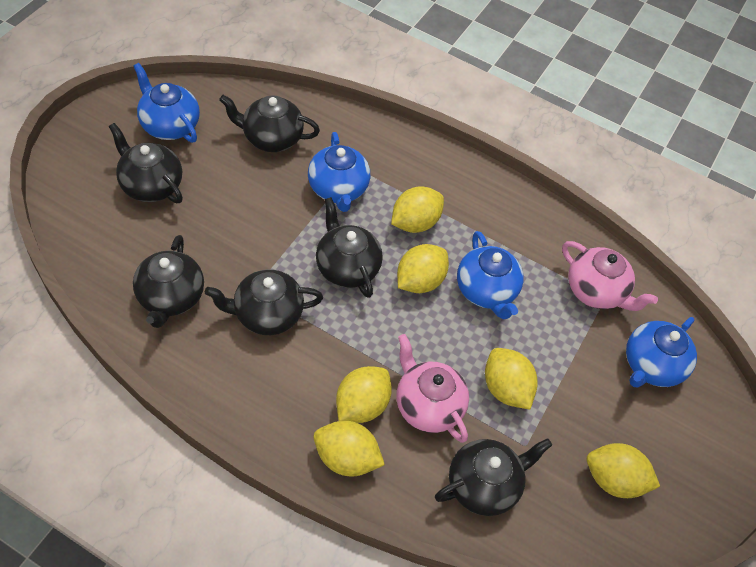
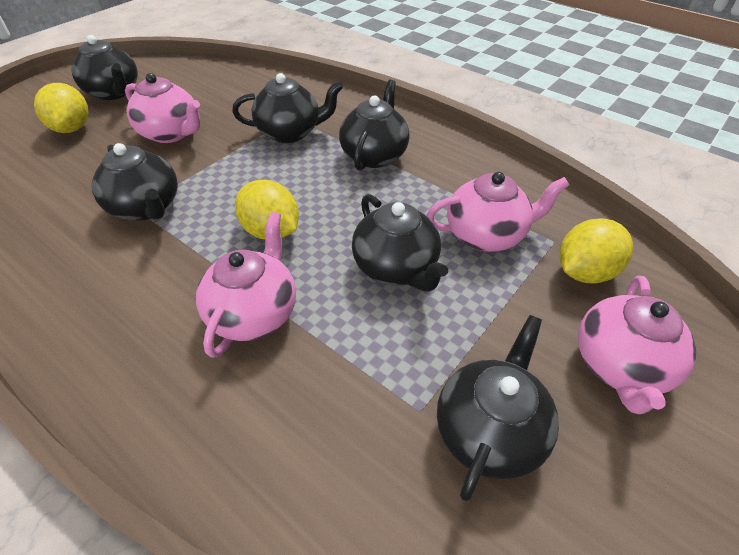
blue teapot: 4 -> 0
pink teapot: 2 -> 4
yellow lemon: 6 -> 3

